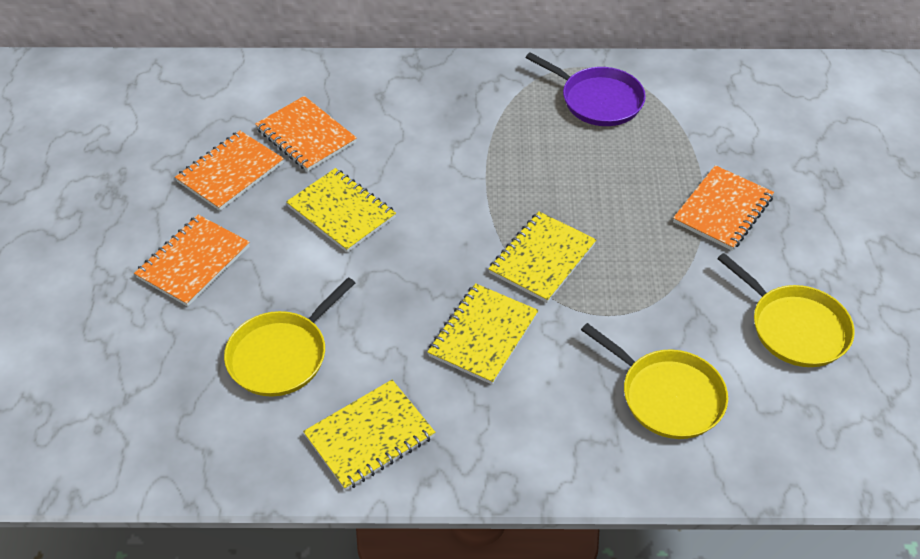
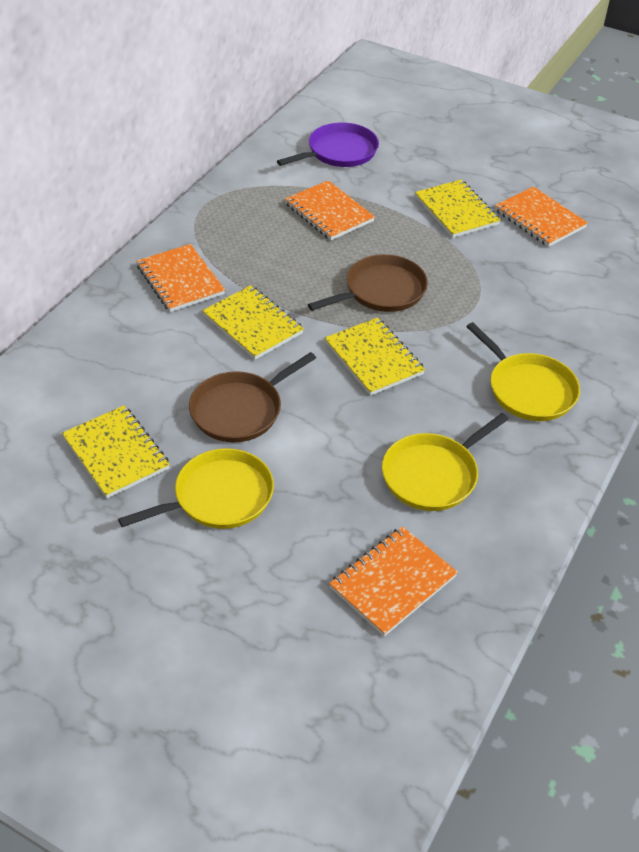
brown pan: 0 -> 2

